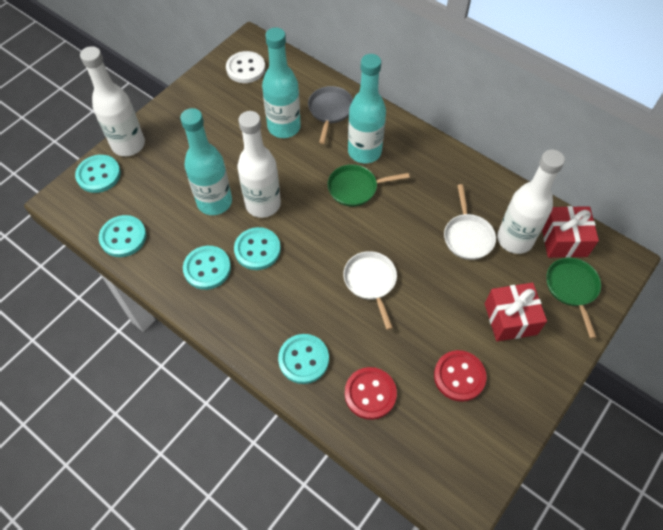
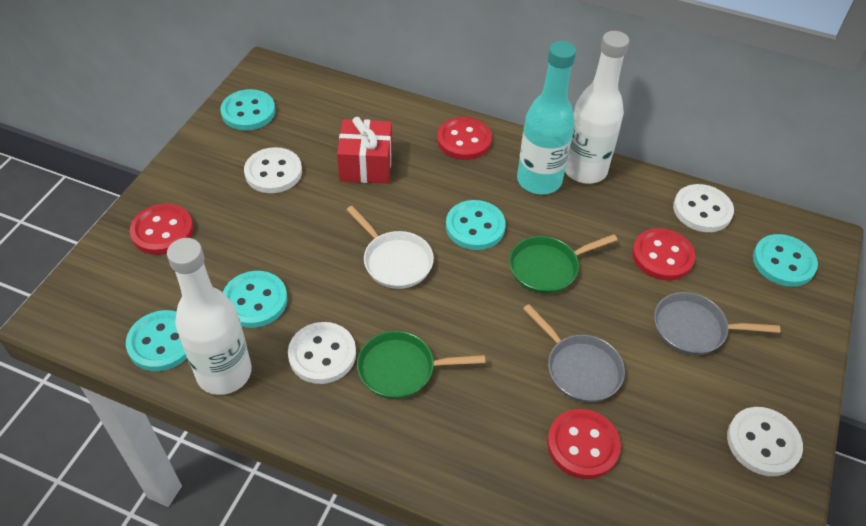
grey pan: 1 -> 2
red button: 2 -> 4
red gift: 2 -> 1
turquoise bottle: 3 -> 1
white bottle: 3 -> 2
white button: 1 -> 4
white pan: 2 -> 1

